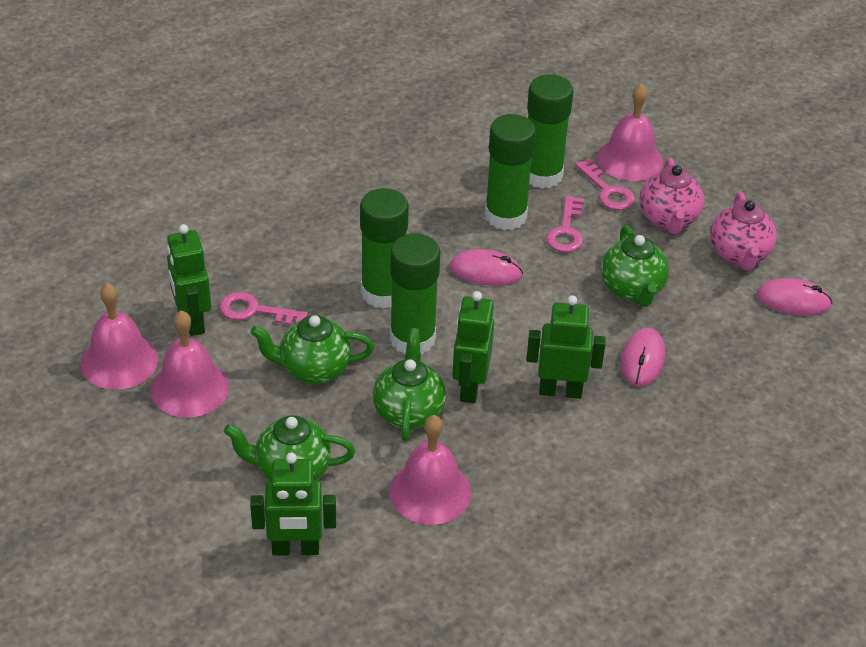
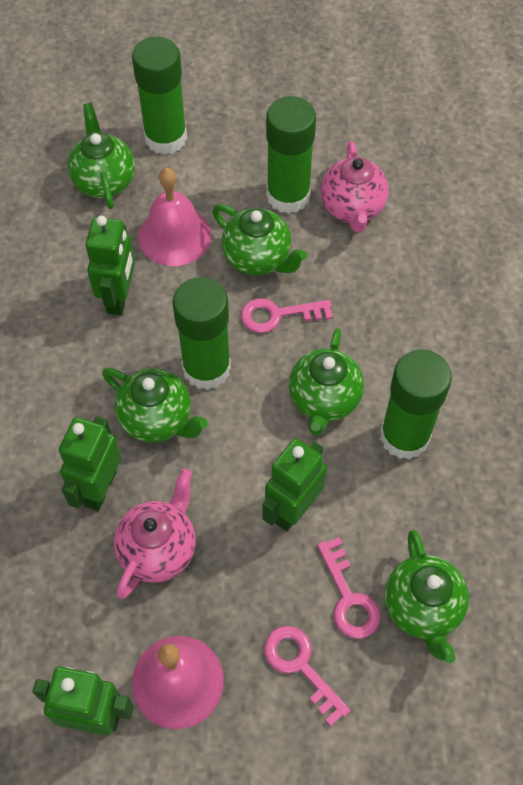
green teapot: 4 -> 5
pink bell: 4 -> 2
pink mouse: 3 -> 0

